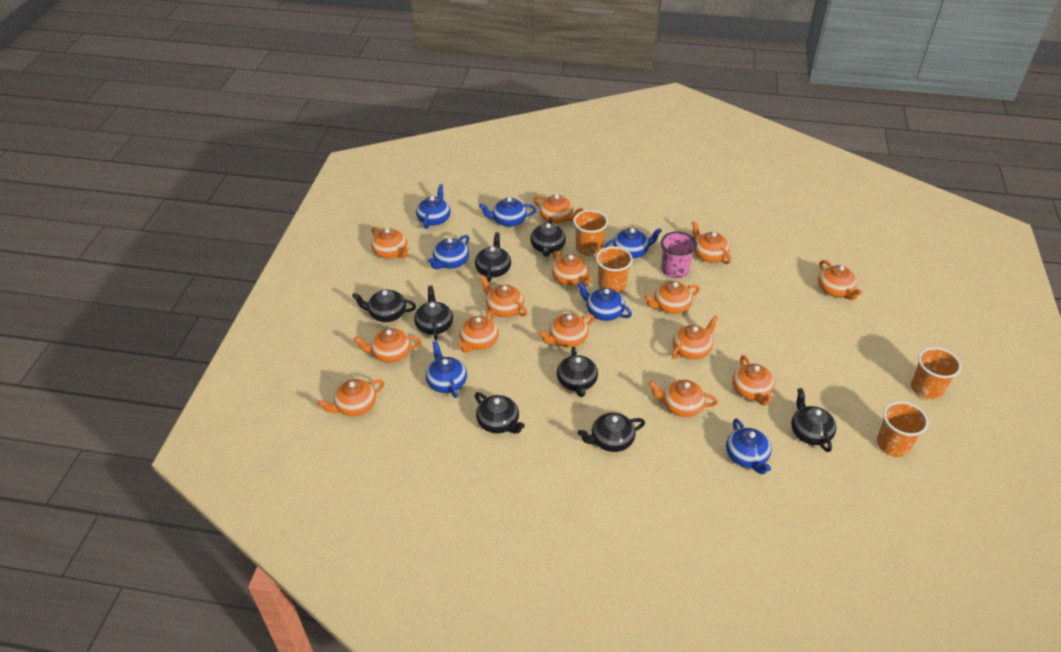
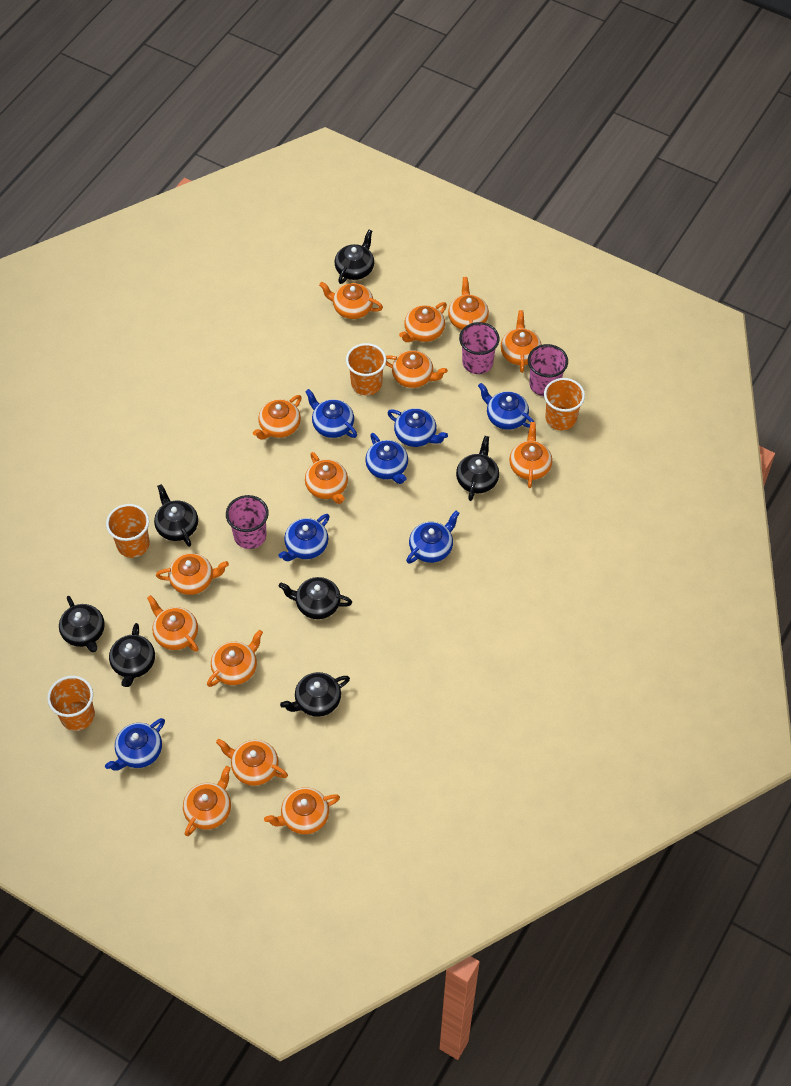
black teapot: 8 -> 7
pink cup: 1 -> 3

